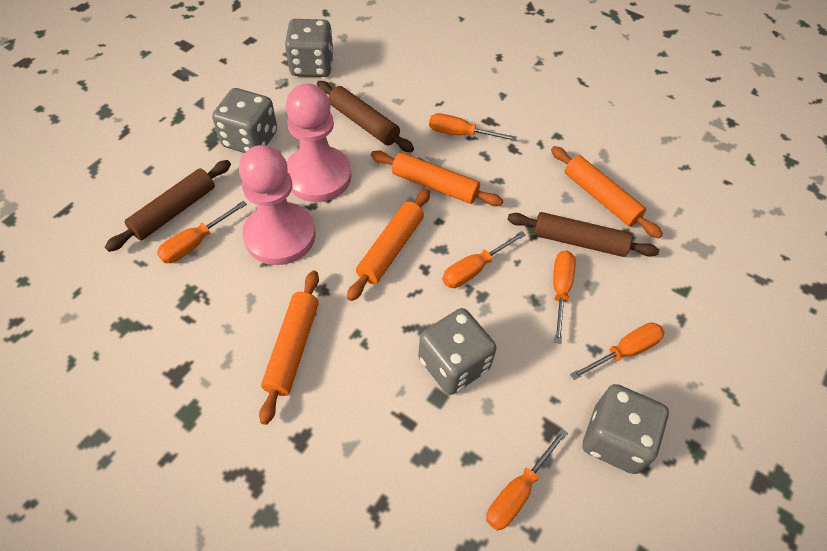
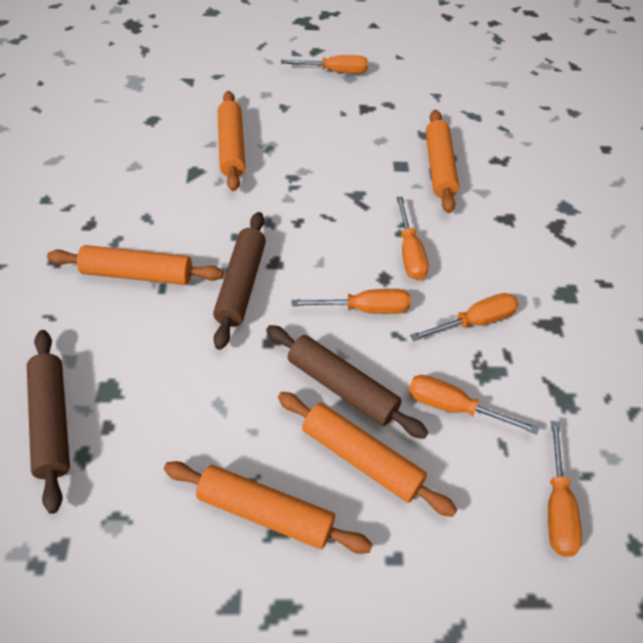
grey dice: 4 -> 0
orange rolling pin: 4 -> 5
pink pawn: 2 -> 0

